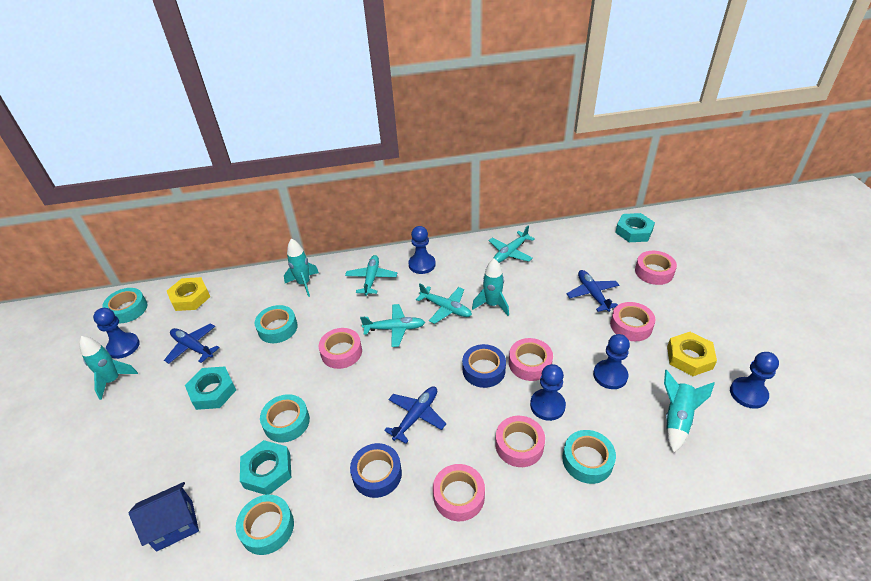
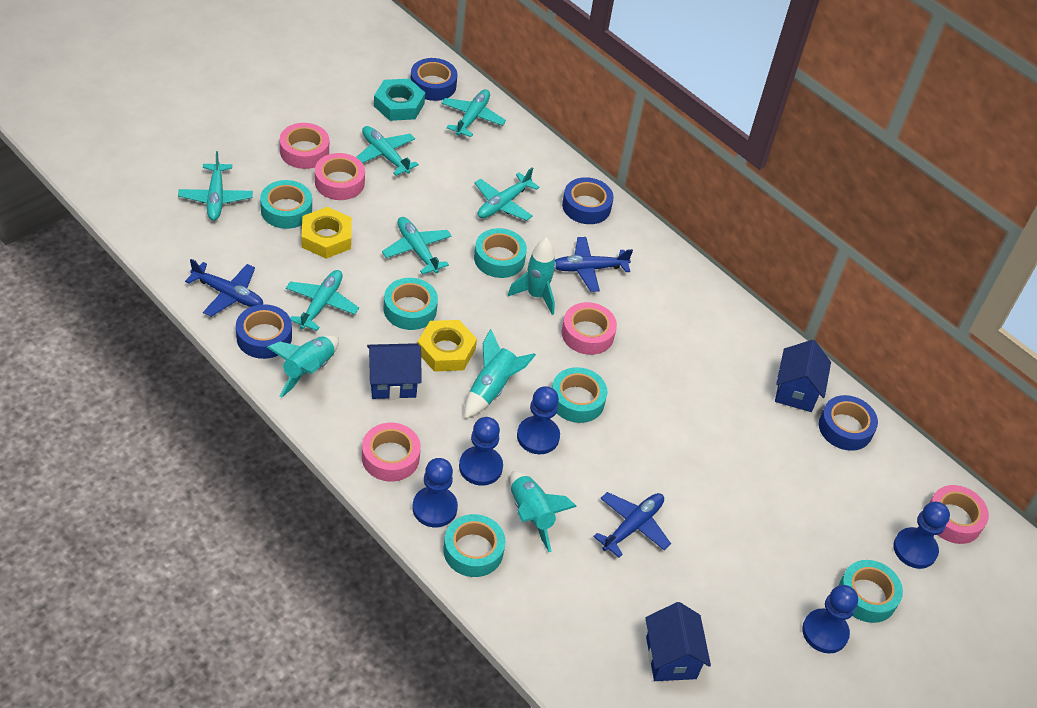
blue house: 1 -> 3
blue tape: 2 -> 4
pink tape: 6 -> 5
turquoise nut: 3 -> 1
turquoise plane: 4 -> 6
turquoise tape: 5 -> 6

